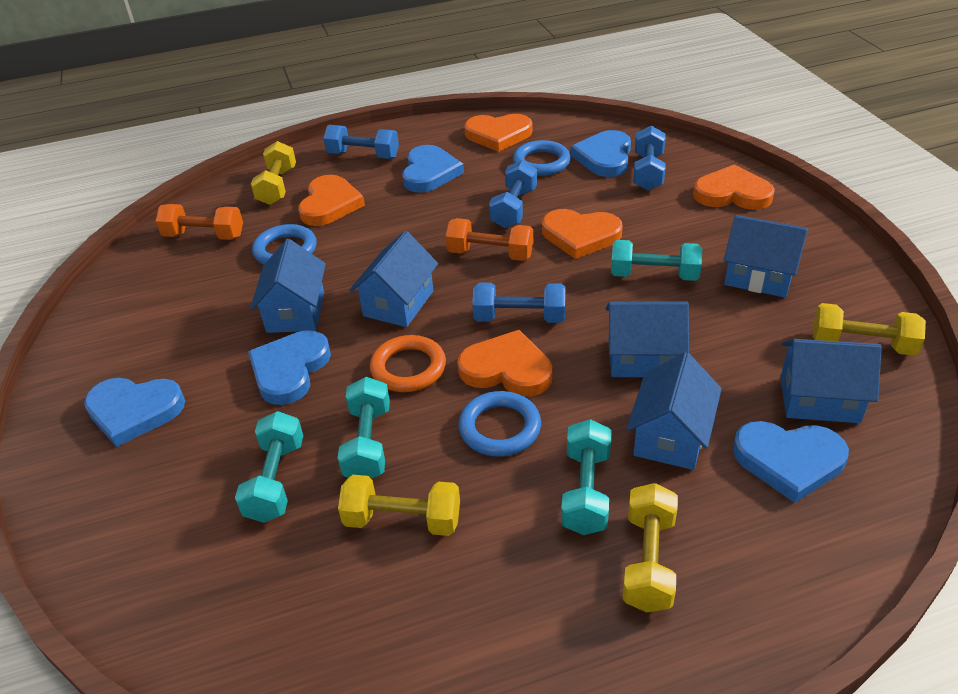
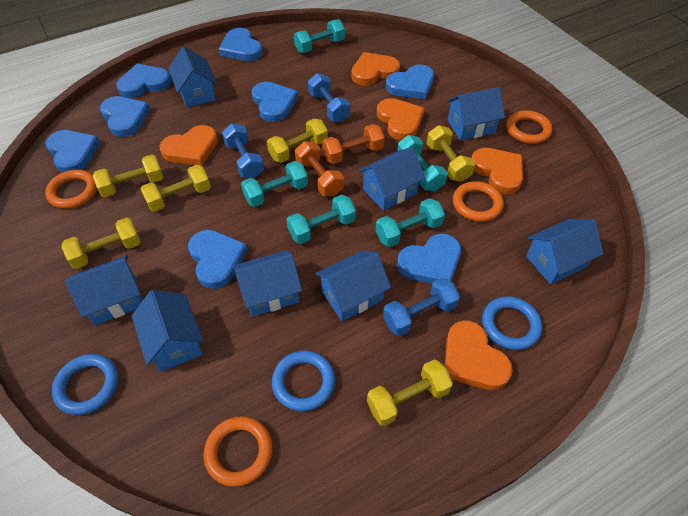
blue dumbbell: 4 -> 3
blue heart: 5 -> 8
blue house: 6 -> 8
orange ring: 1 -> 4
turquoise dumbbell: 4 -> 5
yellow dumbbell: 4 -> 6

